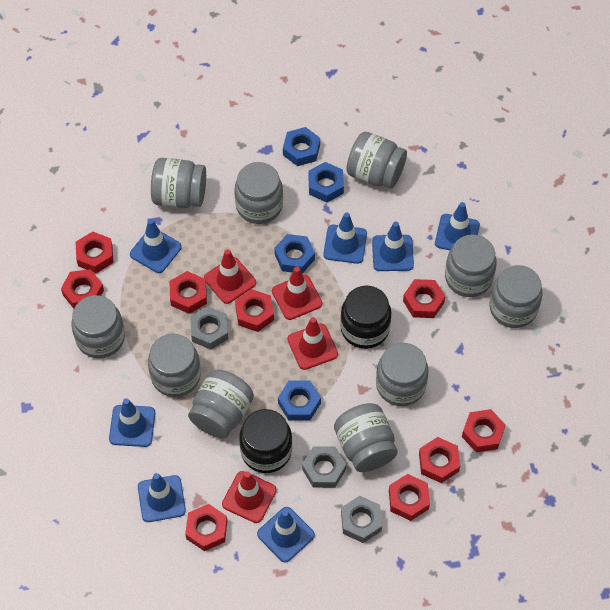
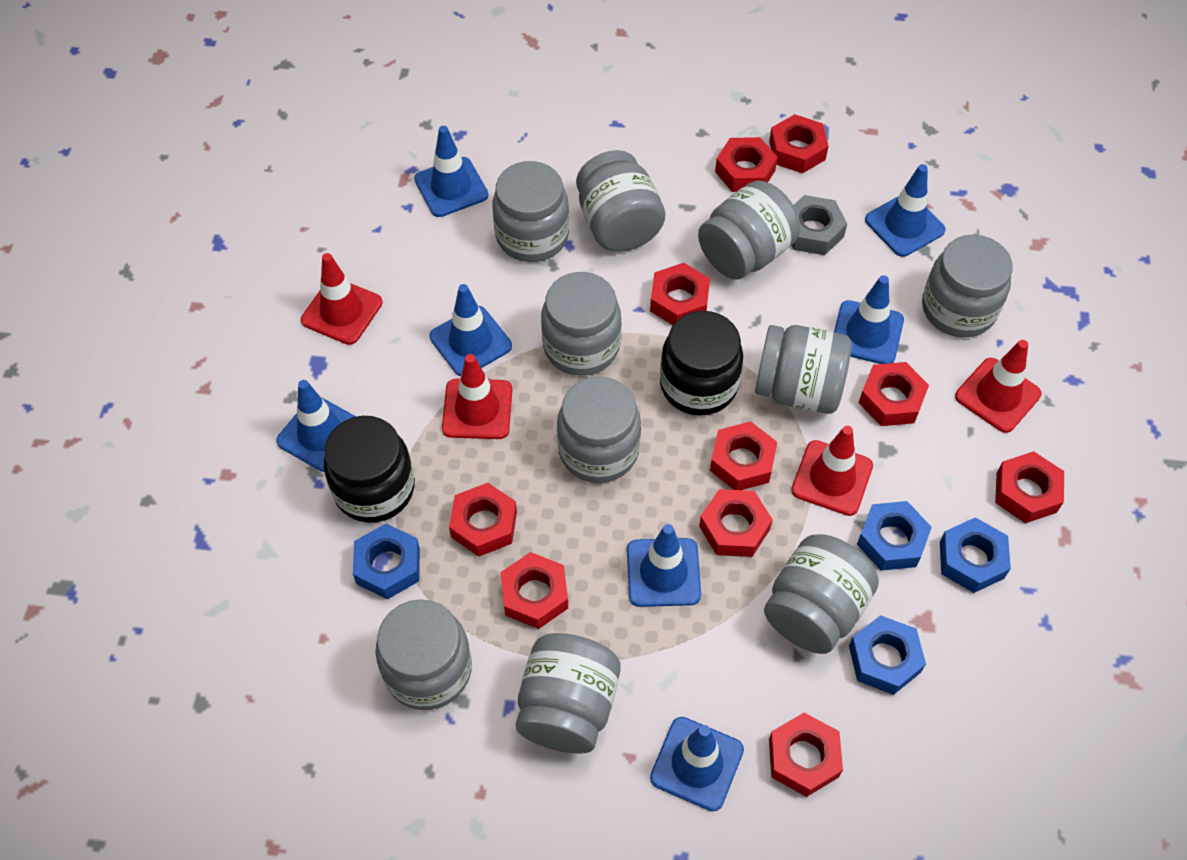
grey nut: 3 -> 1
red nut: 9 -> 10

